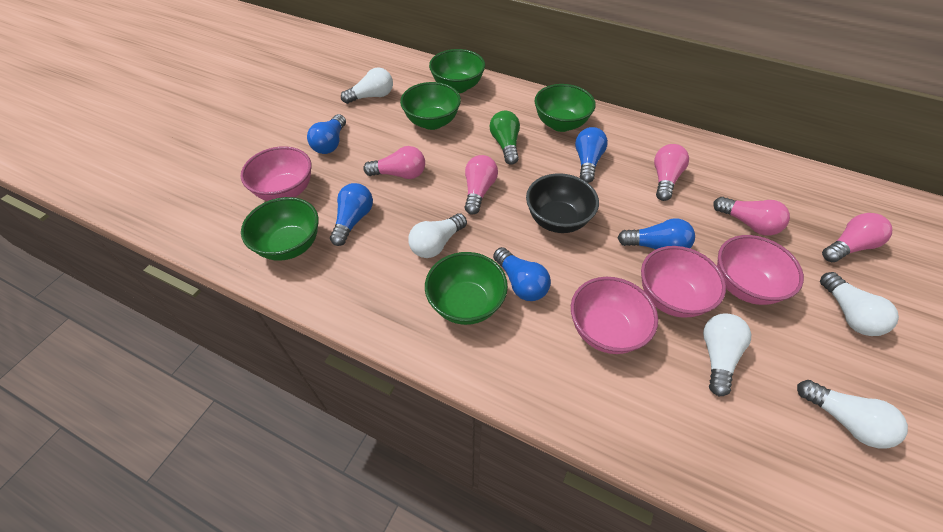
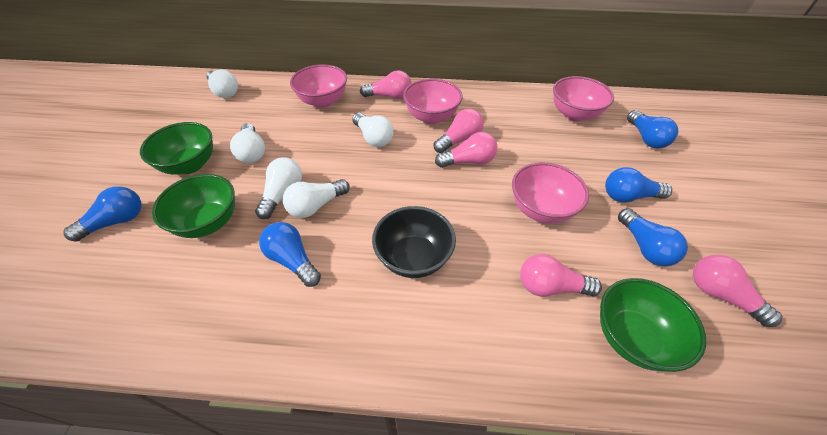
green bowl: 5 -> 3
green light bulb: 1 -> 0

